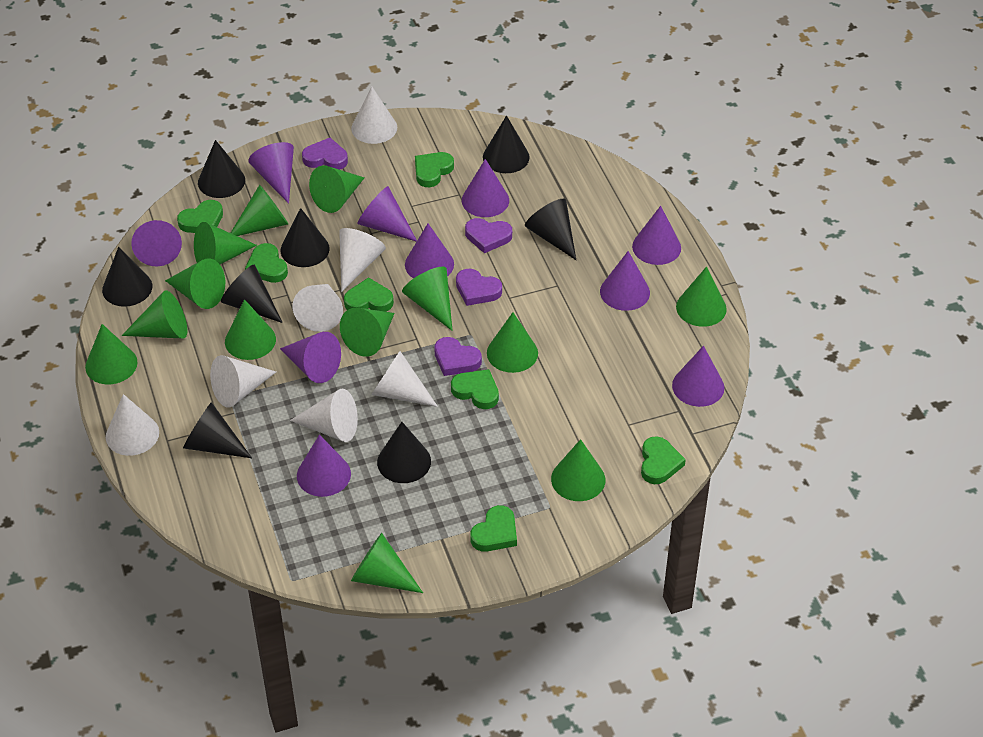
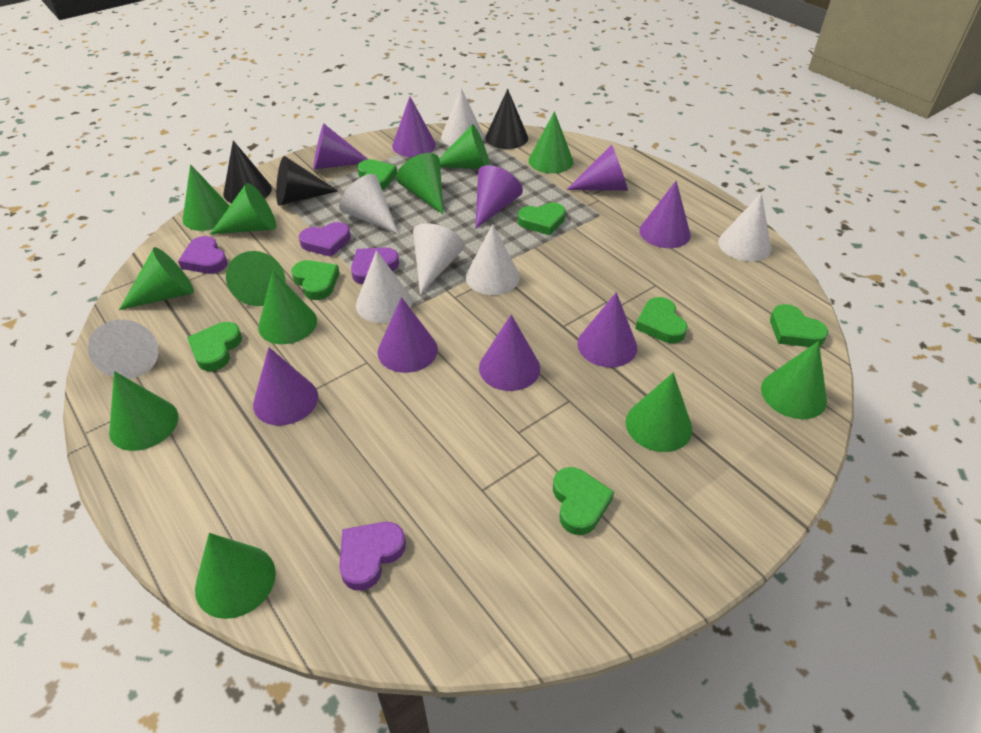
black cone: 8 -> 3
green cone: 13 -> 12
purple cone: 10 -> 9

